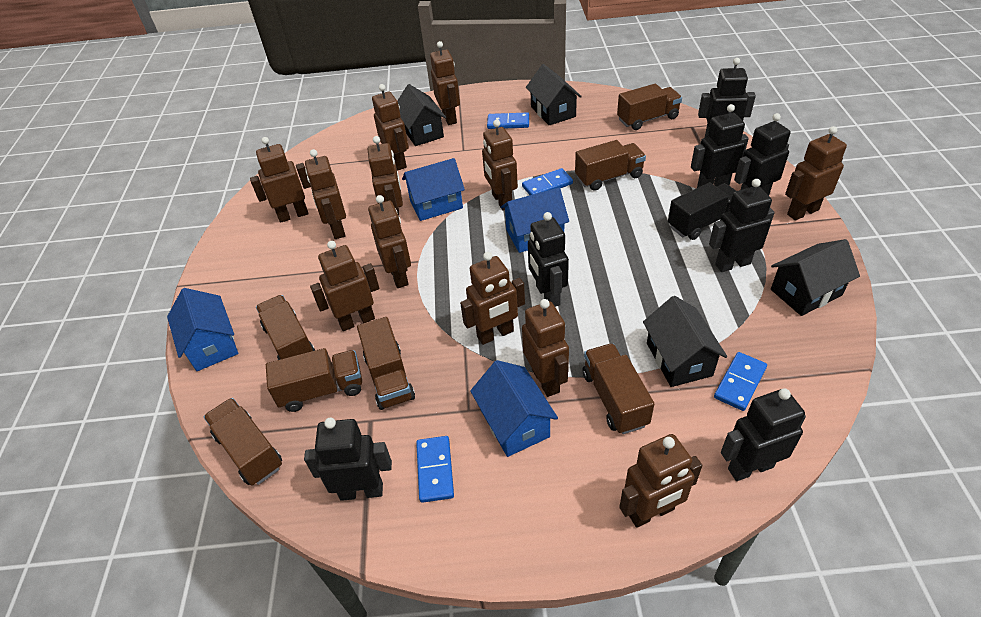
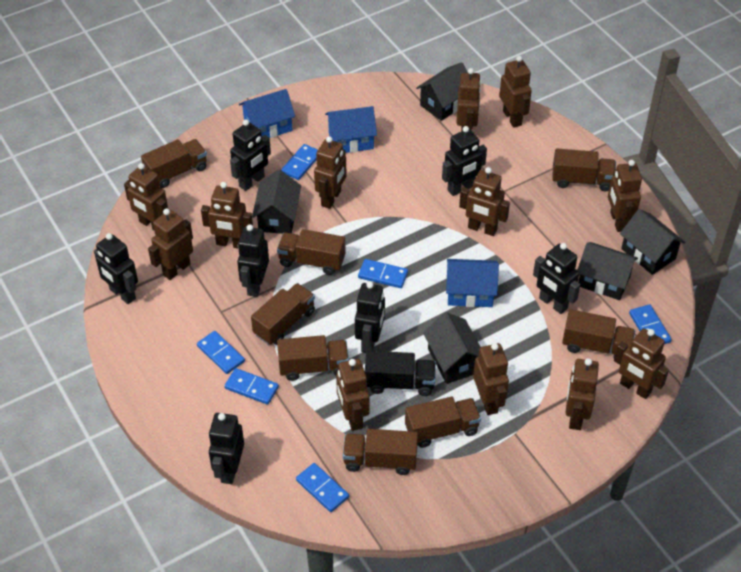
black house: 4 -> 5
blue domino: 4 -> 6
blue house: 4 -> 3
brown truck: 7 -> 8

